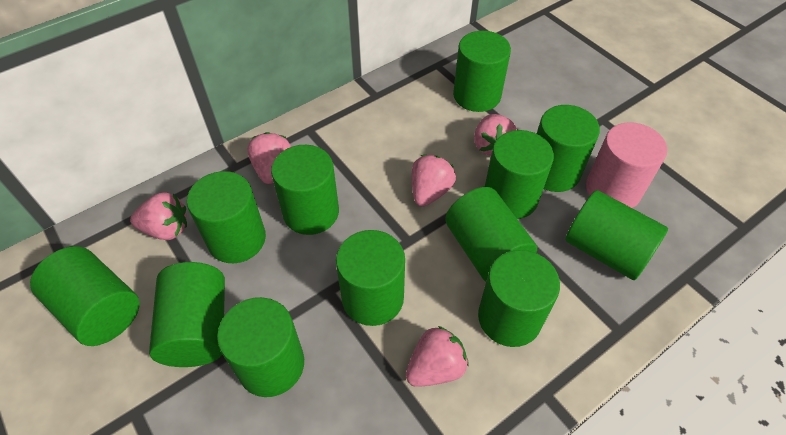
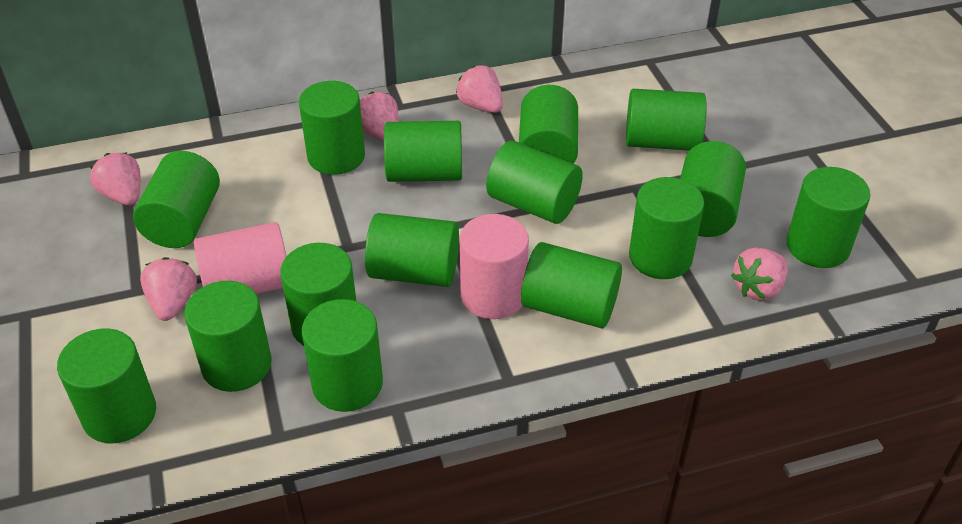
green cylinder: 12 -> 15
pink cylinder: 1 -> 2

